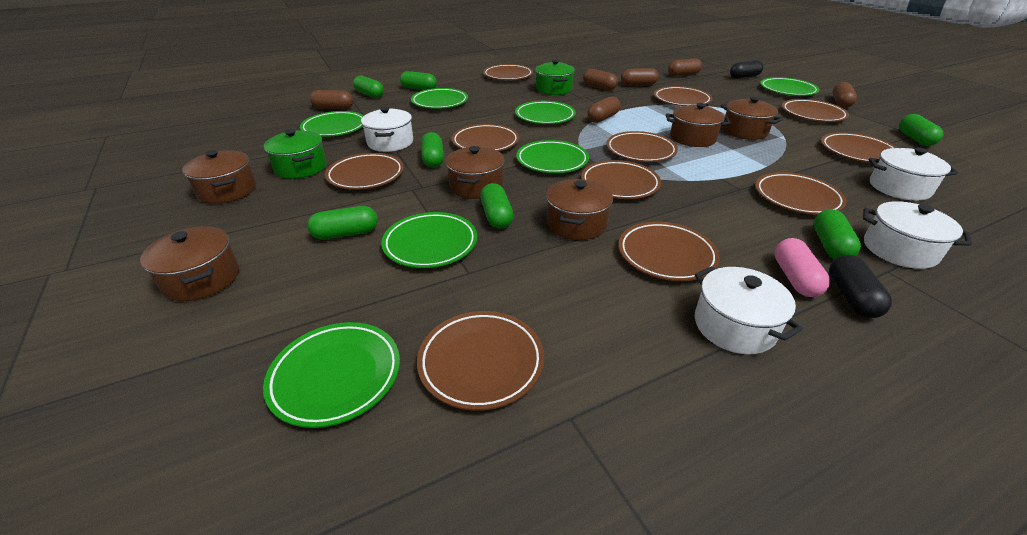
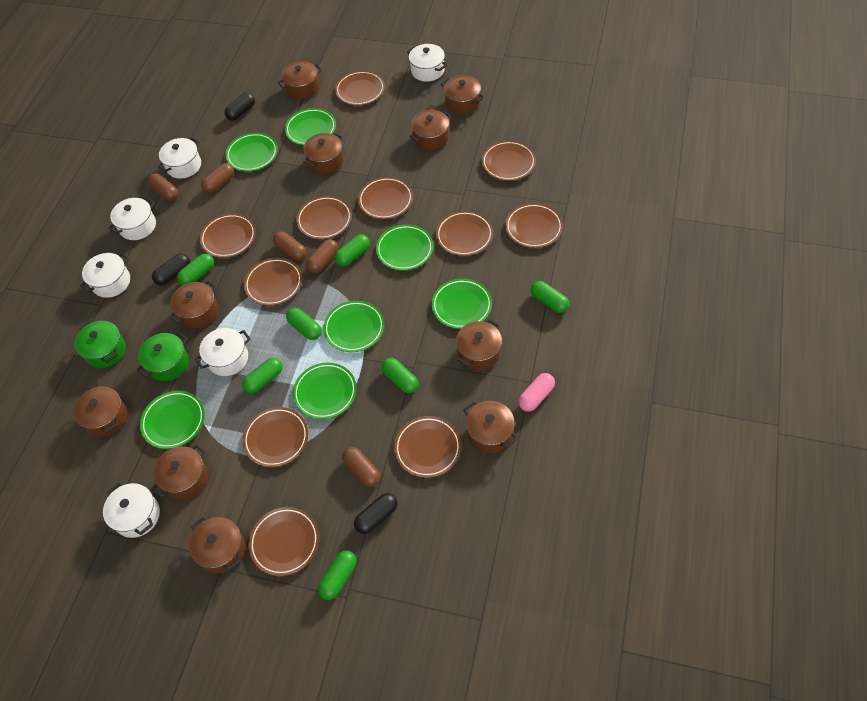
black capsule: 2 -> 3
brown capsule: 6 -> 5
brown pot: 6 -> 10
white pot: 4 -> 6

